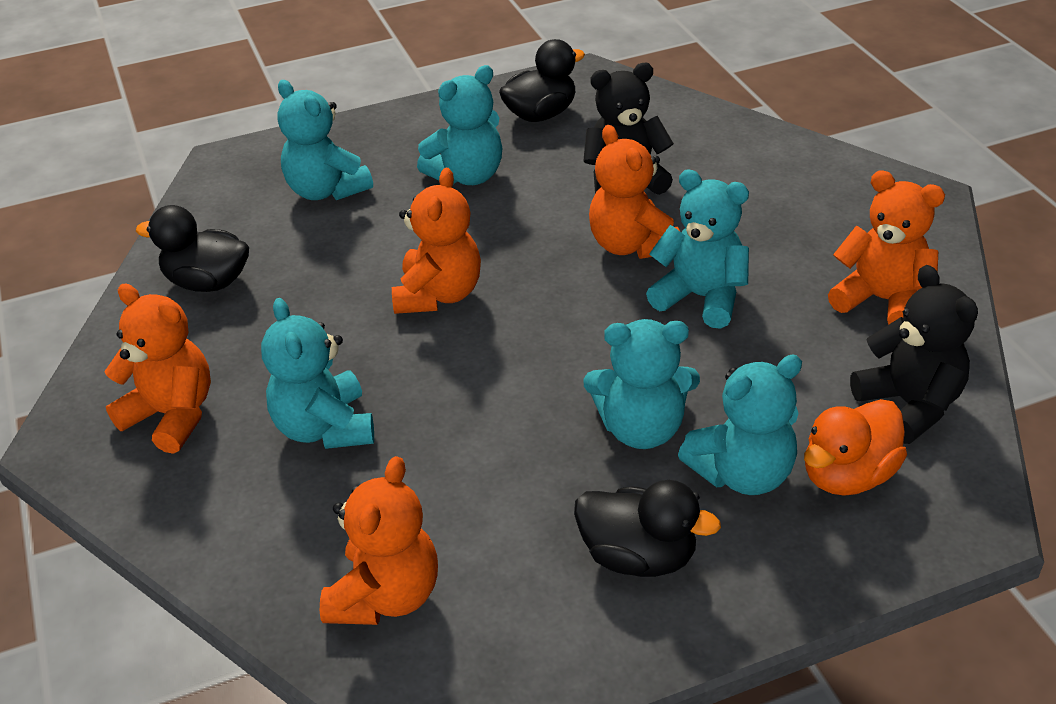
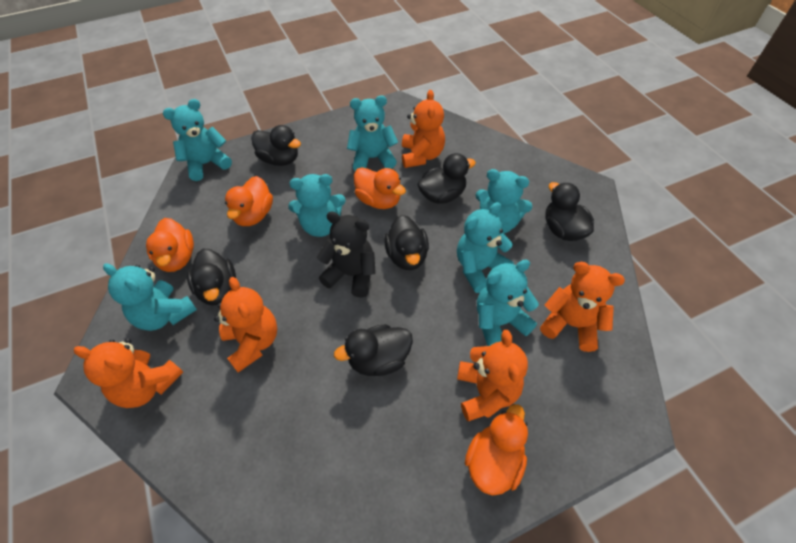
black duck: 3 -> 6
black teddy bear: 2 -> 1
orange duck: 1 -> 4
turquoise teddy bear: 6 -> 7

